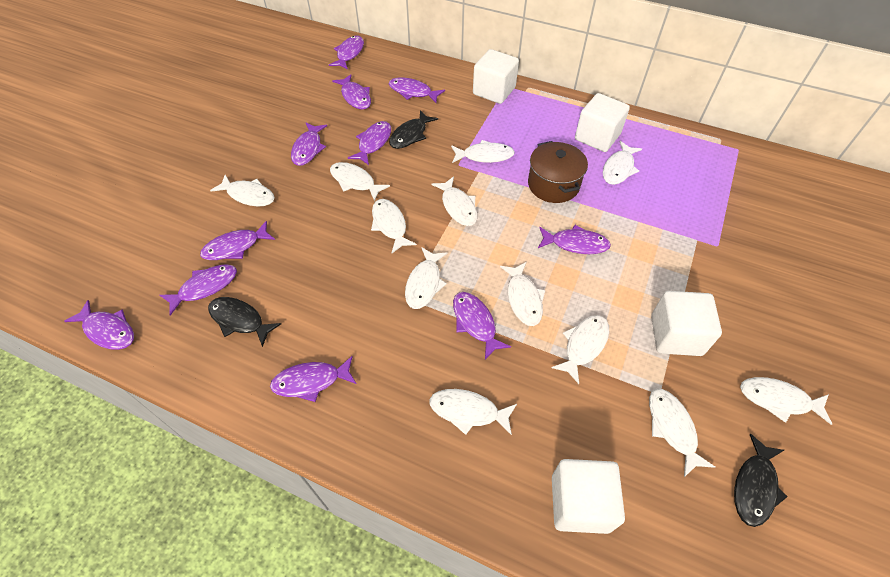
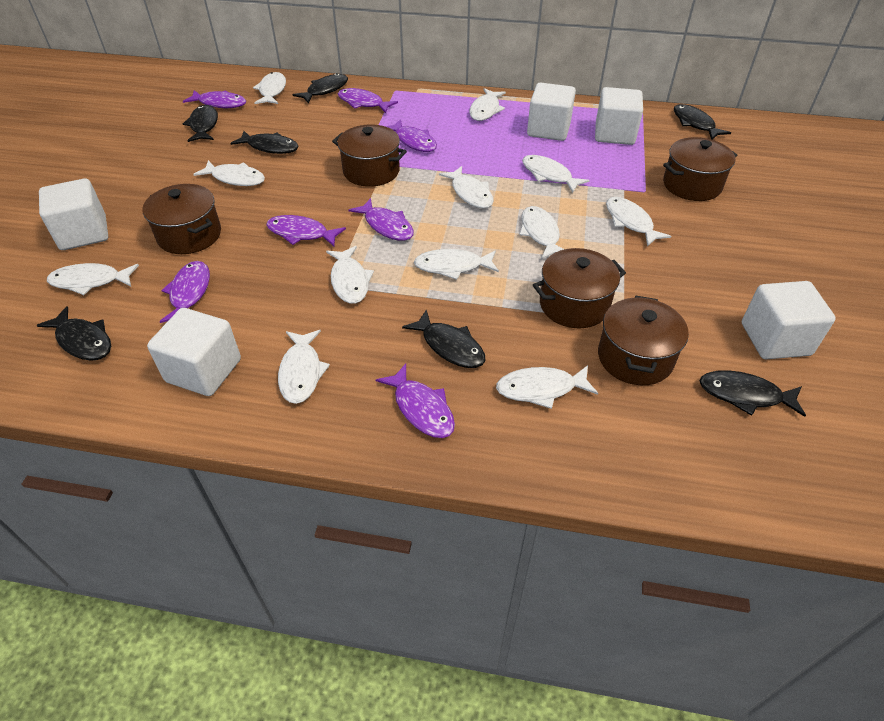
black fish: 3 -> 7
brown pot: 1 -> 5
purple fish: 11 -> 7
white cube: 4 -> 5

